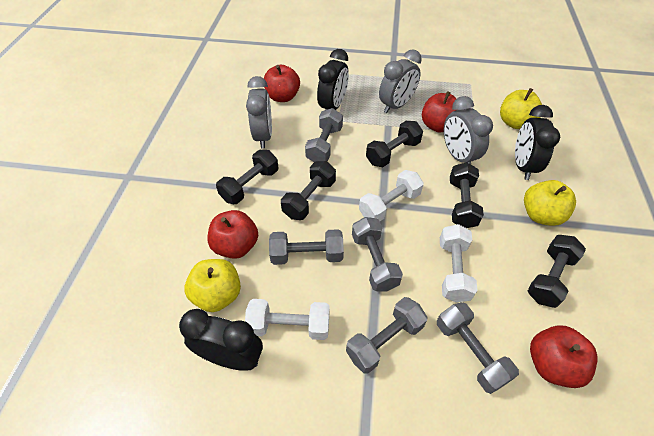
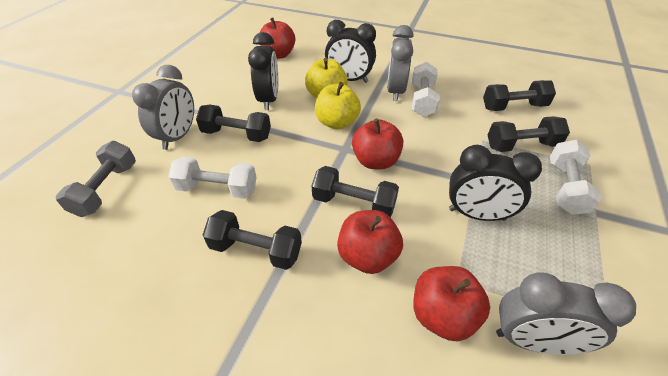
grey dumbbell: 5 -> 1
yellow apple: 3 -> 2

